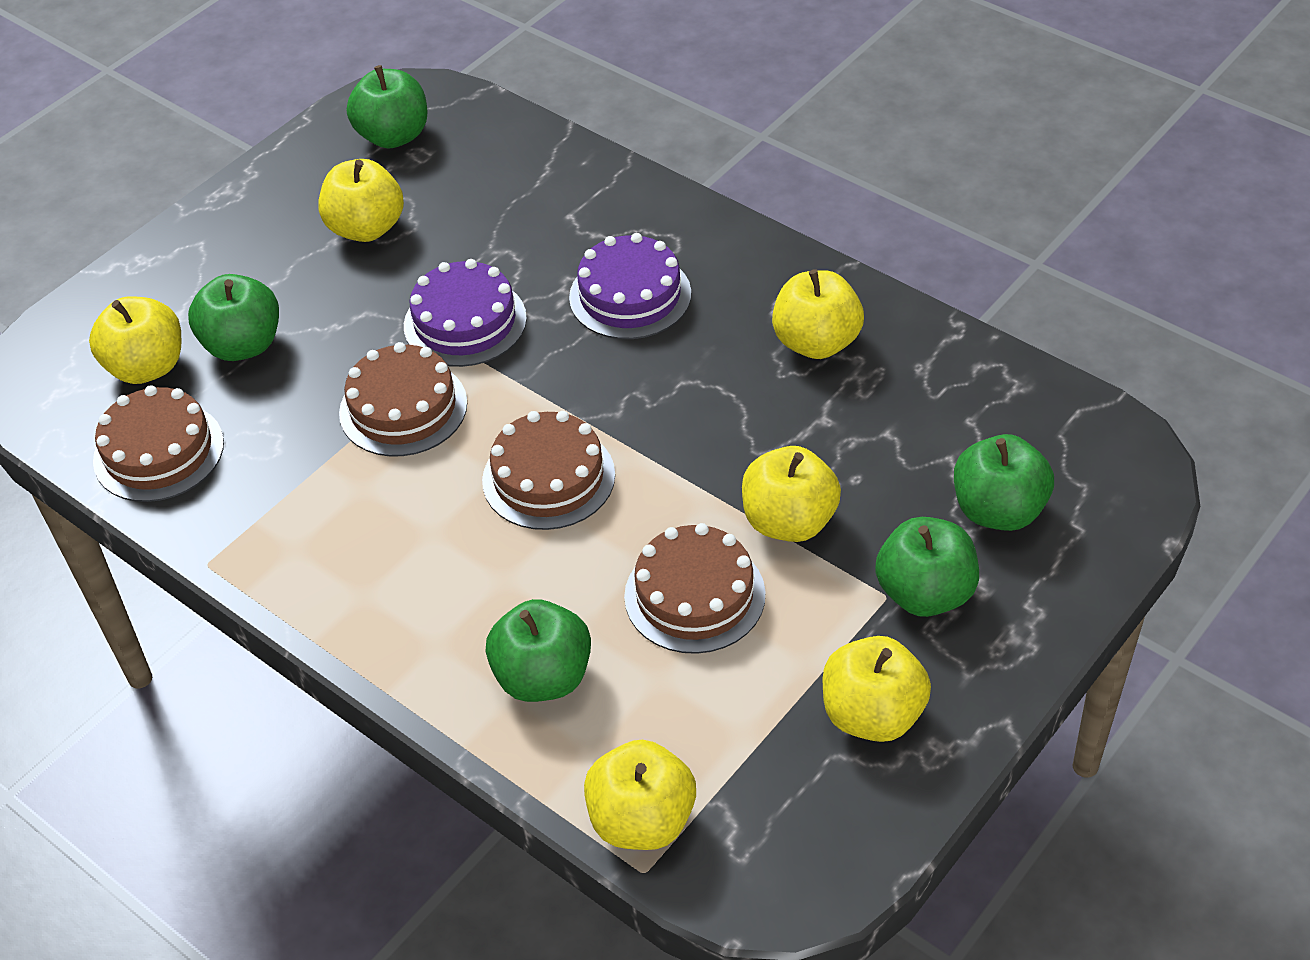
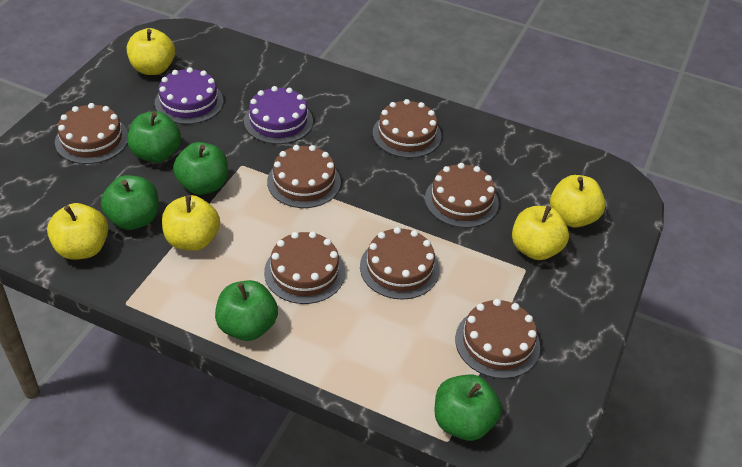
brown cake: 4 -> 7
yellow apple: 6 -> 5

